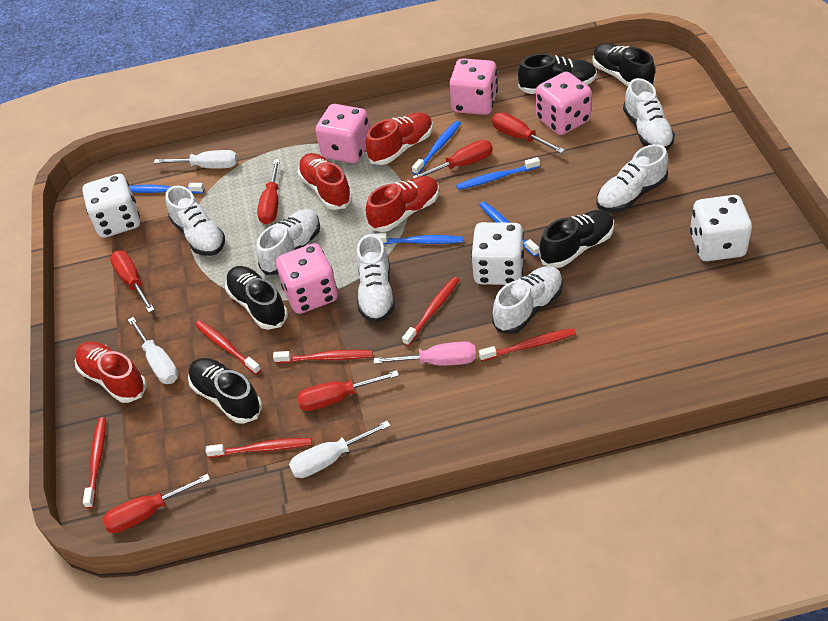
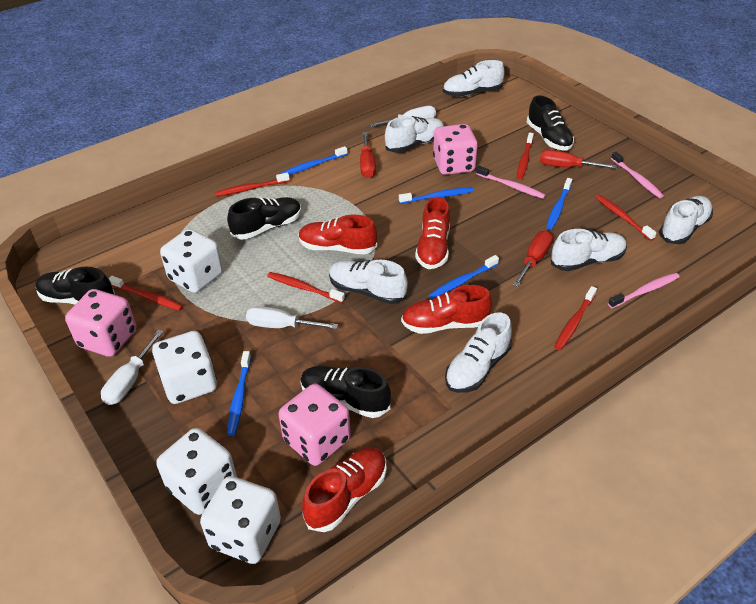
black shoe: 5 -> 4
pink dice: 4 -> 3
pink screwdriver: 1 -> 0
pink toothbrush: 0 -> 3
red screwdriver: 6 -> 3
white dice: 3 -> 4

